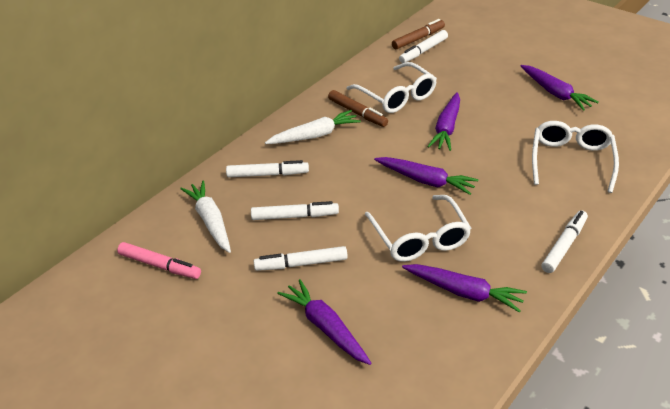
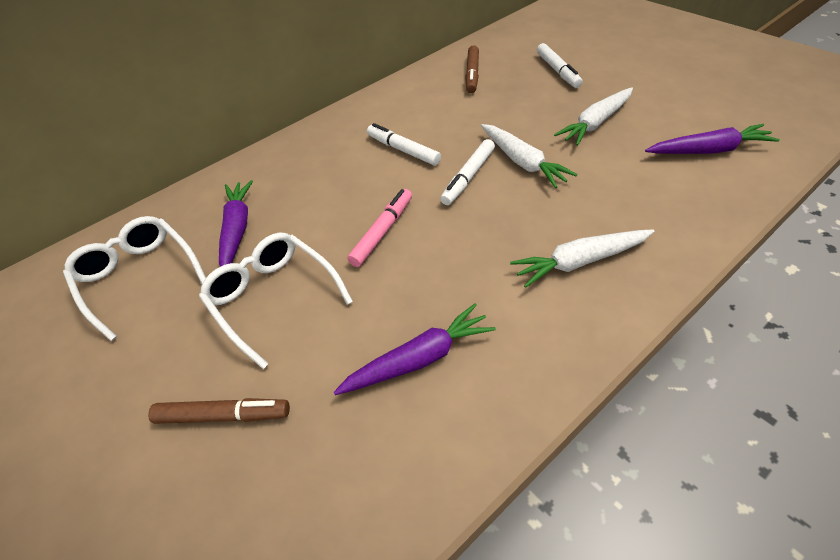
purple carrot: 5 -> 3
white carrot: 2 -> 3
white glasses: 3 -> 2
white marker: 5 -> 3

